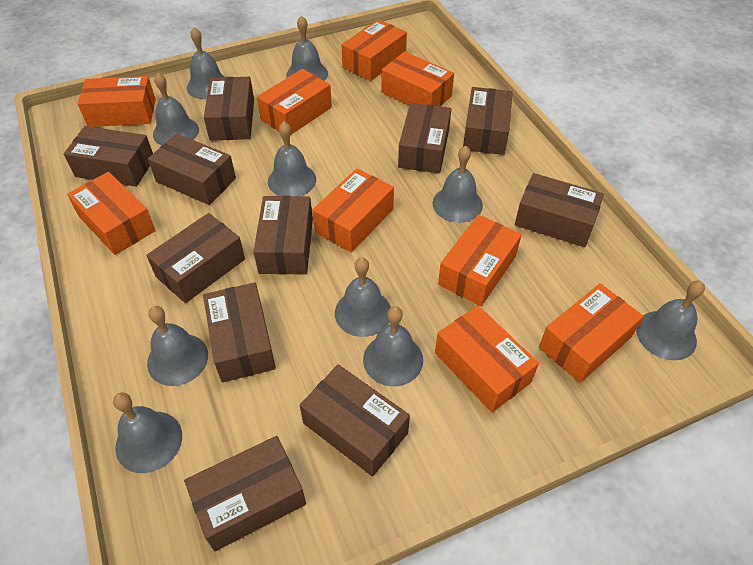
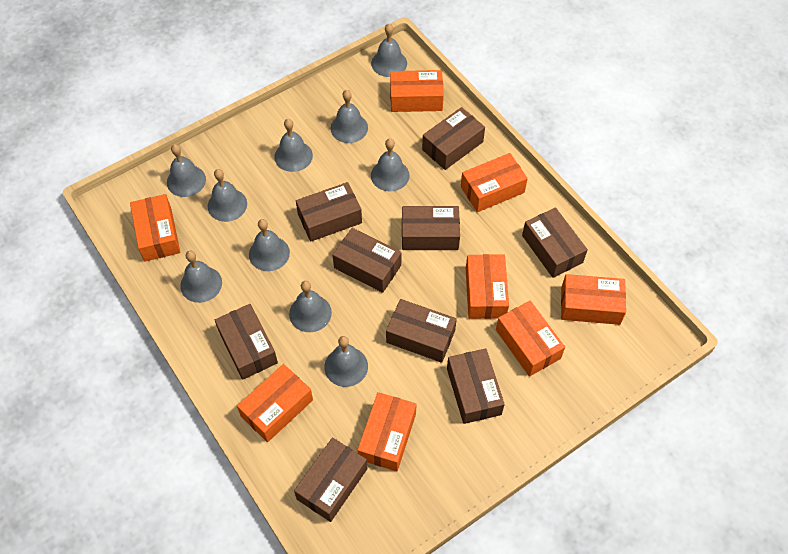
brown box: 11 -> 9
orange box: 9 -> 8

